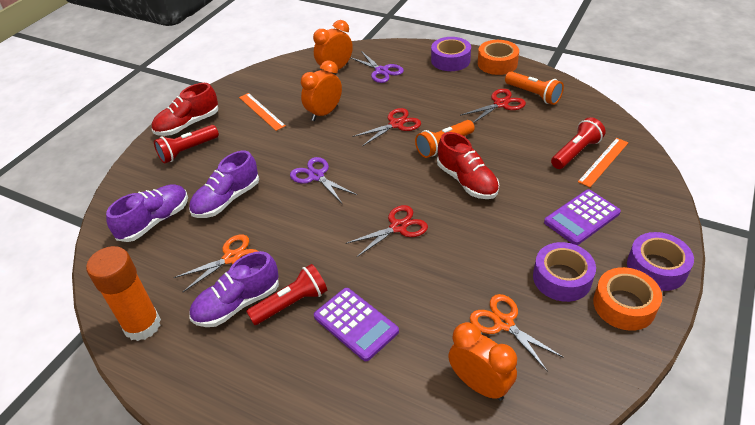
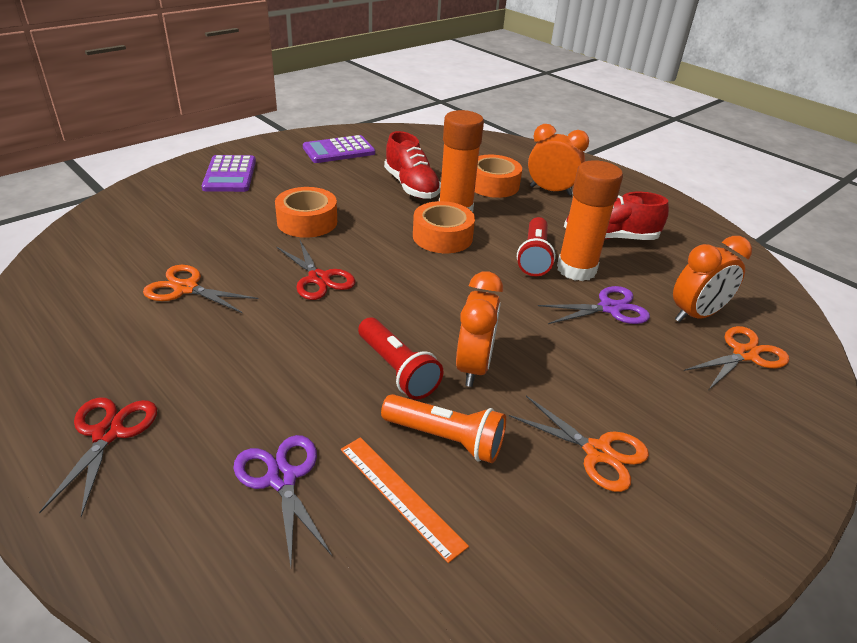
orange flashlight: 2 -> 1
orange glue stick: 1 -> 2
orange ruler: 2 -> 1
orange scissors: 2 -> 3
orange tape: 2 -> 3
purple shoe: 3 -> 0
purple tape: 3 -> 0
red flashlight: 3 -> 2
red scissors: 3 -> 2

